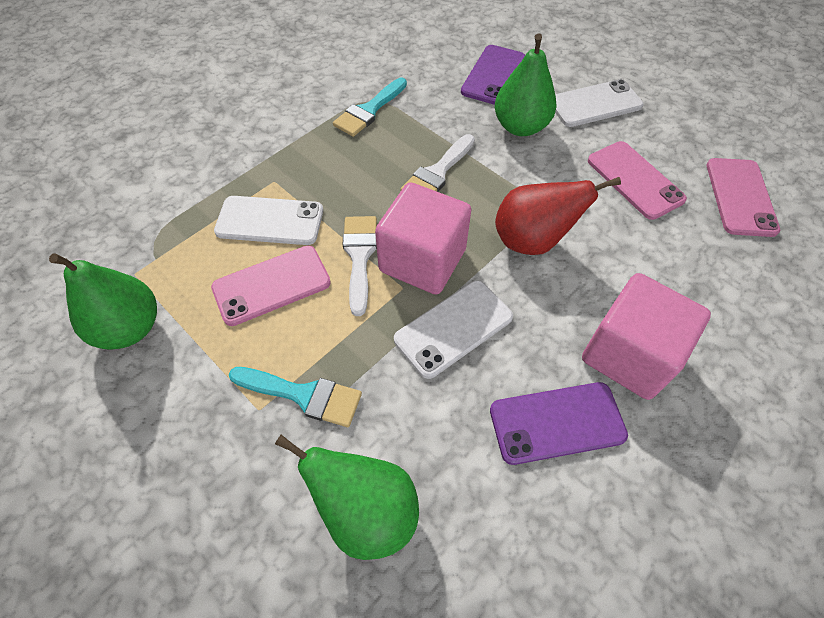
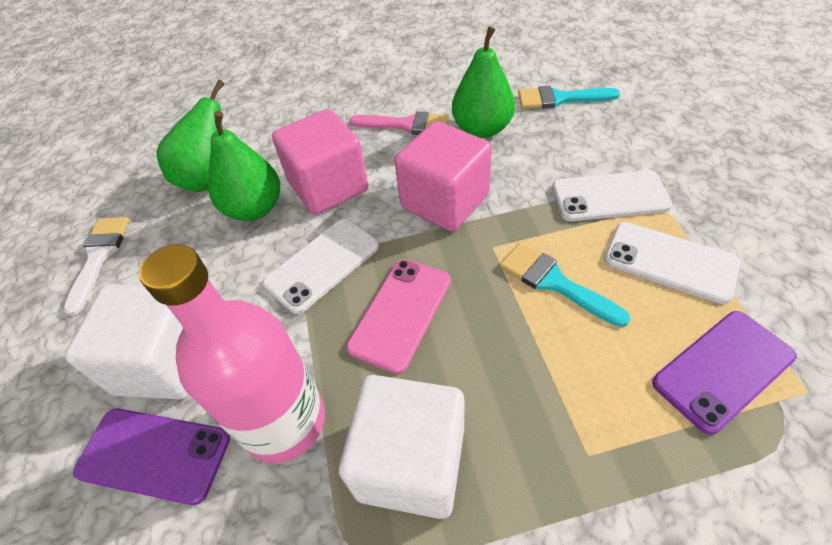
pink bottle: 0 -> 1
pink brush: 0 -> 1
pink phone: 3 -> 1
red pear: 1 -> 0
white brush: 2 -> 1
white cube: 0 -> 2

